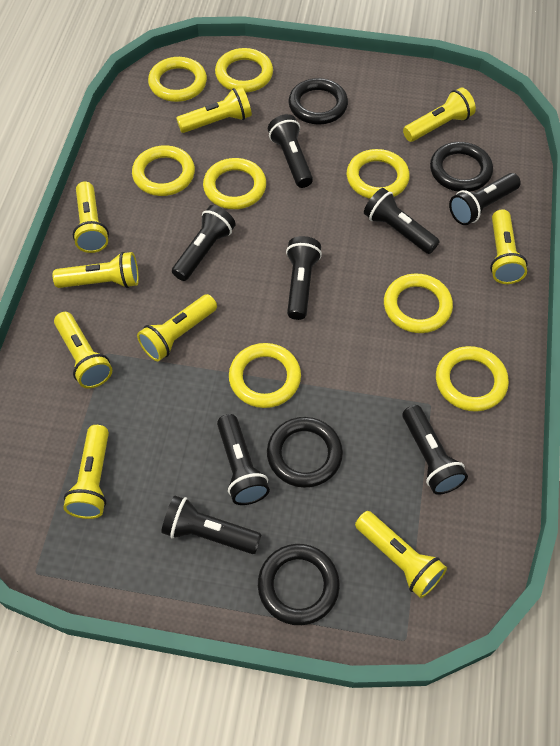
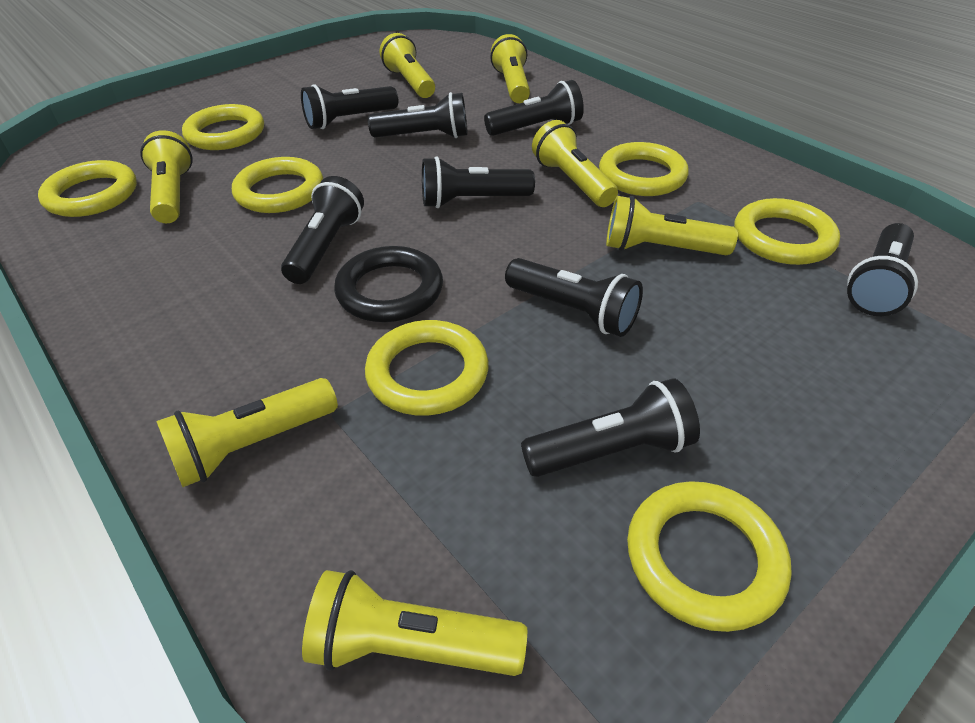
black ring: 4 -> 1
yellow flashlight: 9 -> 7
yellow ring: 8 -> 7

